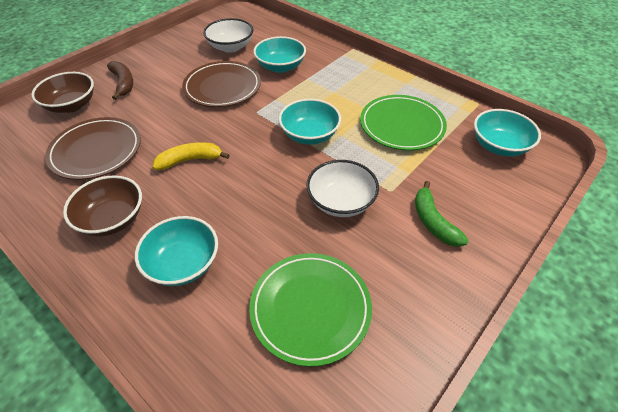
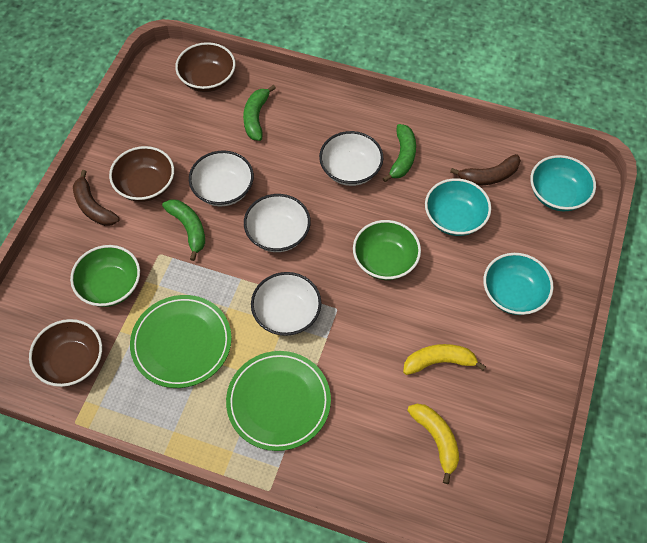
brown banana: 1 -> 2
brown bowl: 2 -> 3
brown plate: 2 -> 0
green banana: 1 -> 3
green bowl: 0 -> 2
turquoise bowl: 4 -> 3
white bowl: 2 -> 4
yellow banana: 1 -> 2

